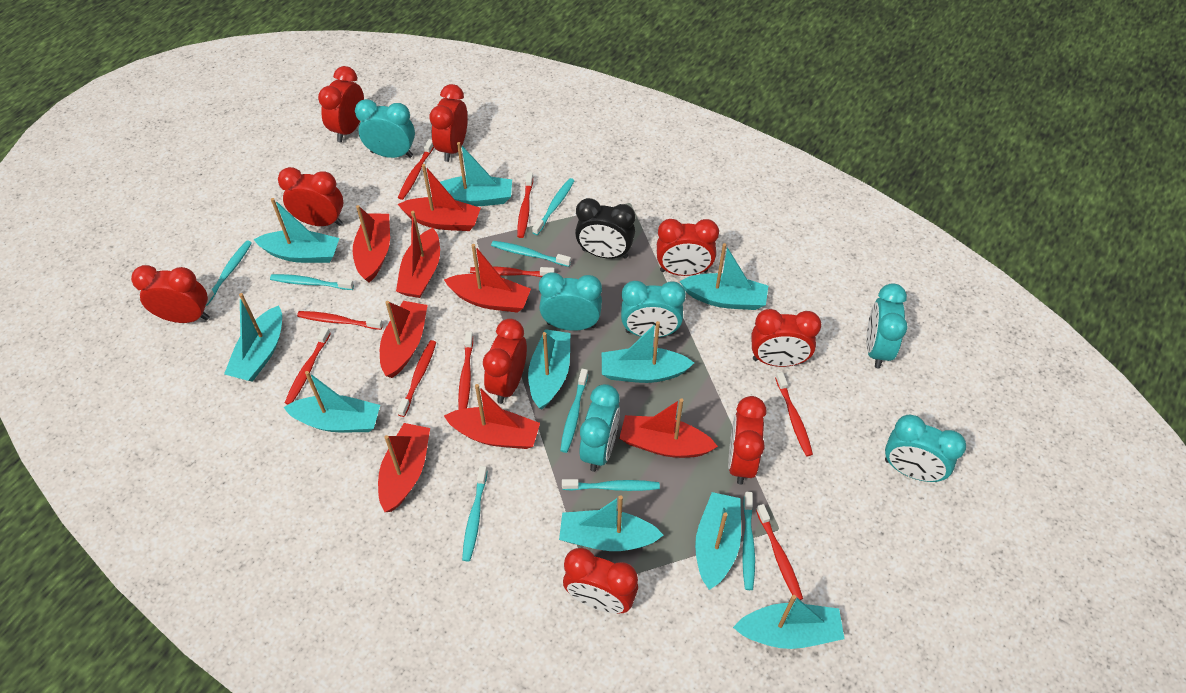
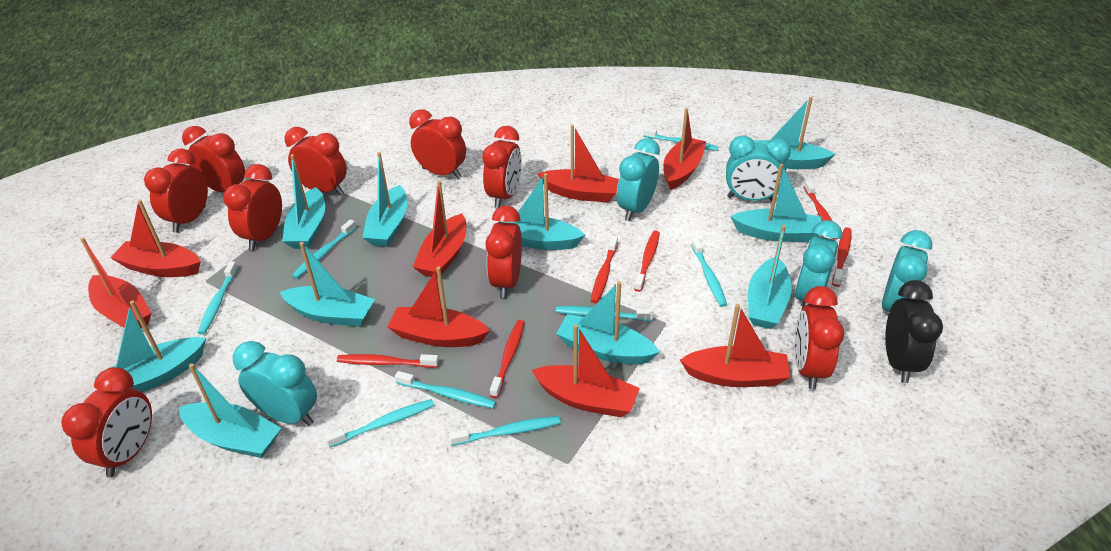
red toothbrush: 9 -> 6
turquoise clock: 6 -> 5

